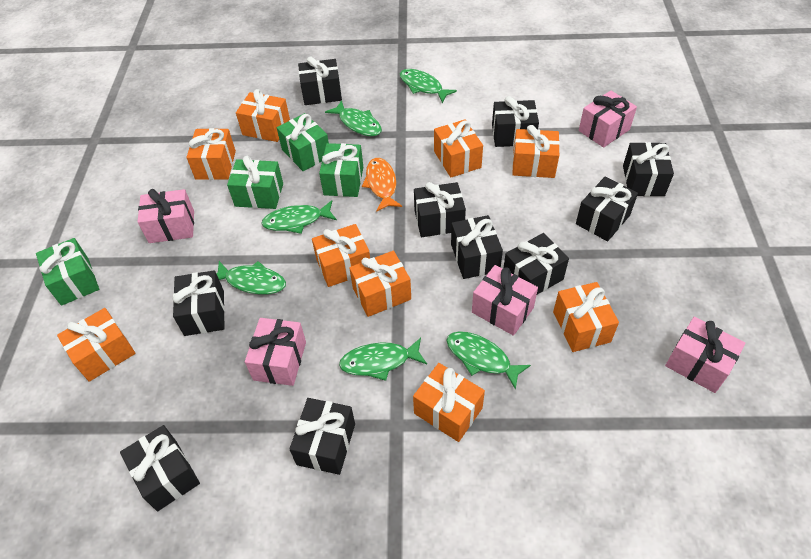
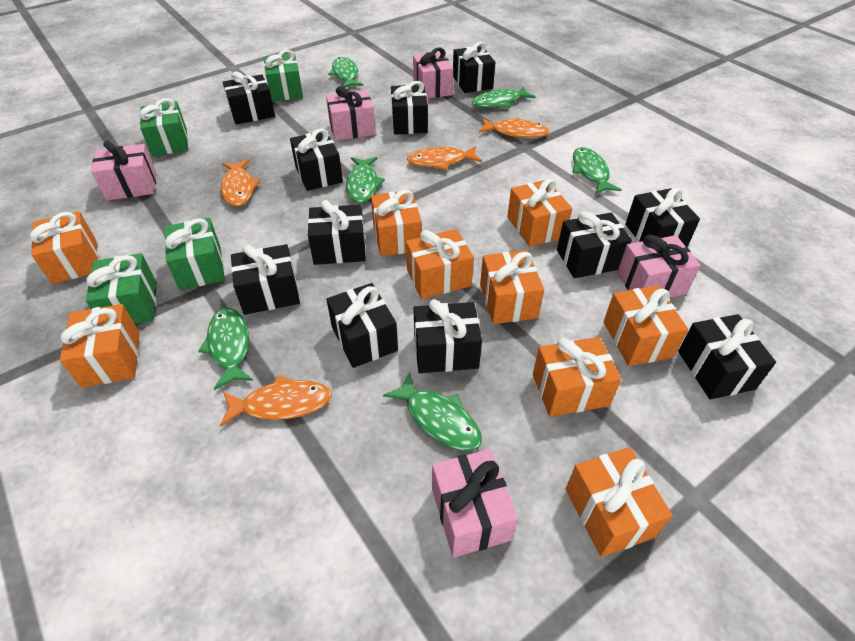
black gift: 10 -> 11
orange fish: 1 -> 4

